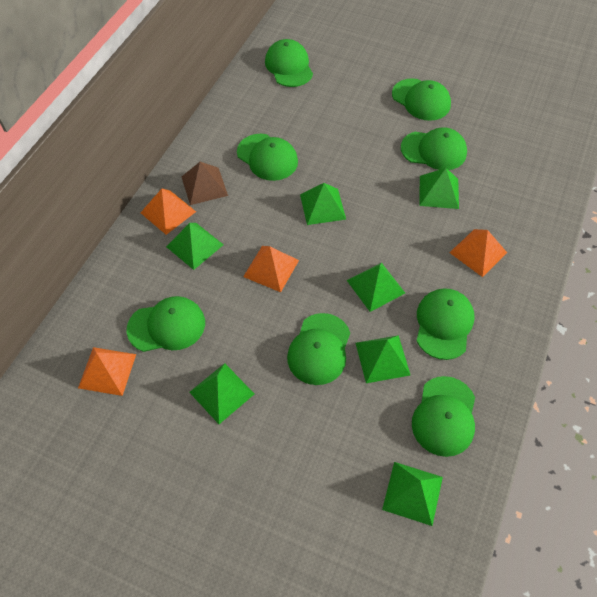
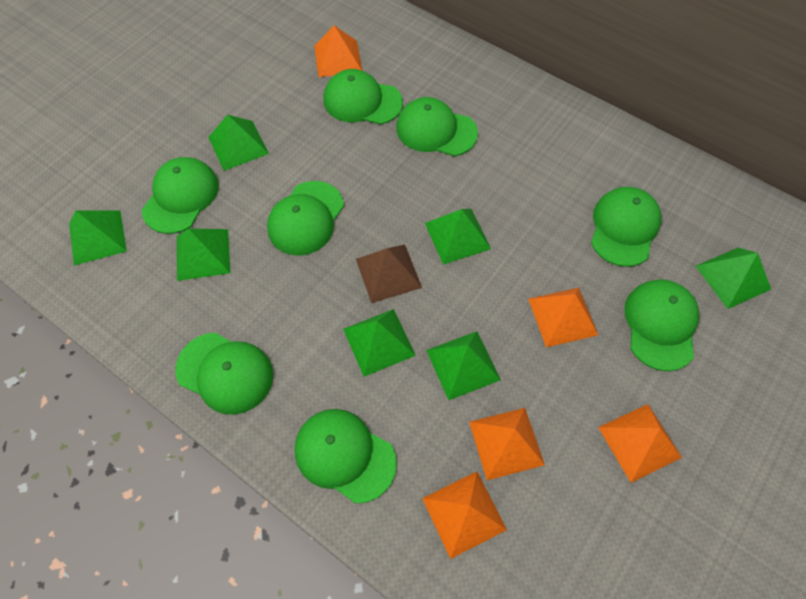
orange pyramid: 4 -> 5

